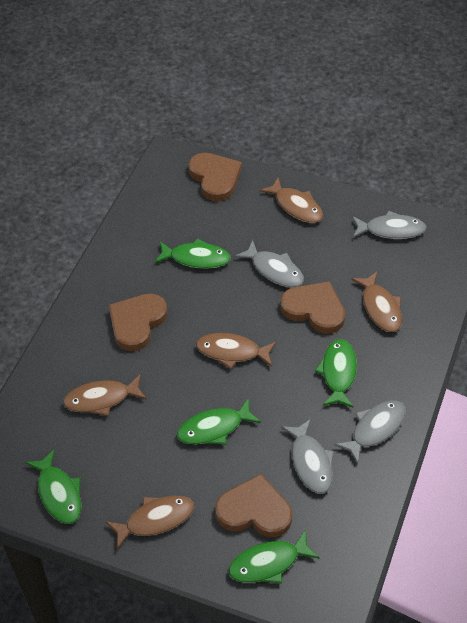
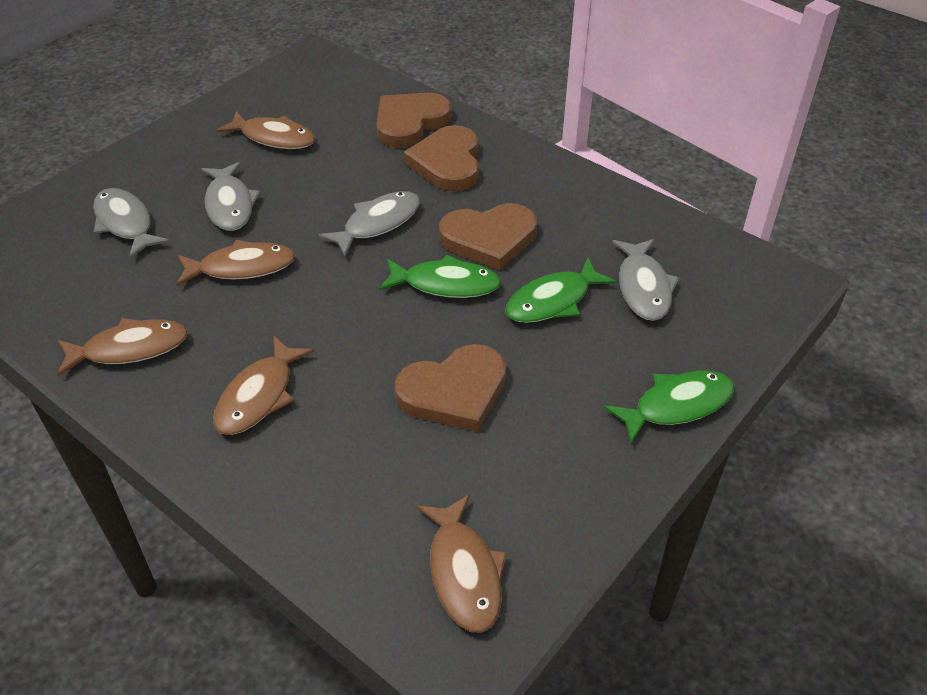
green fish: 5 -> 3

